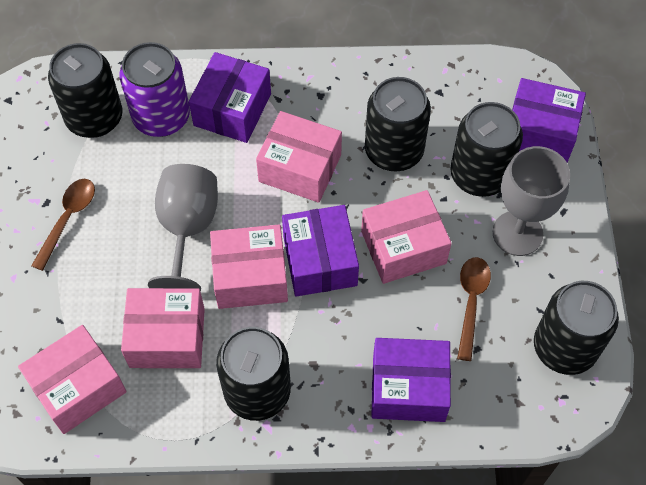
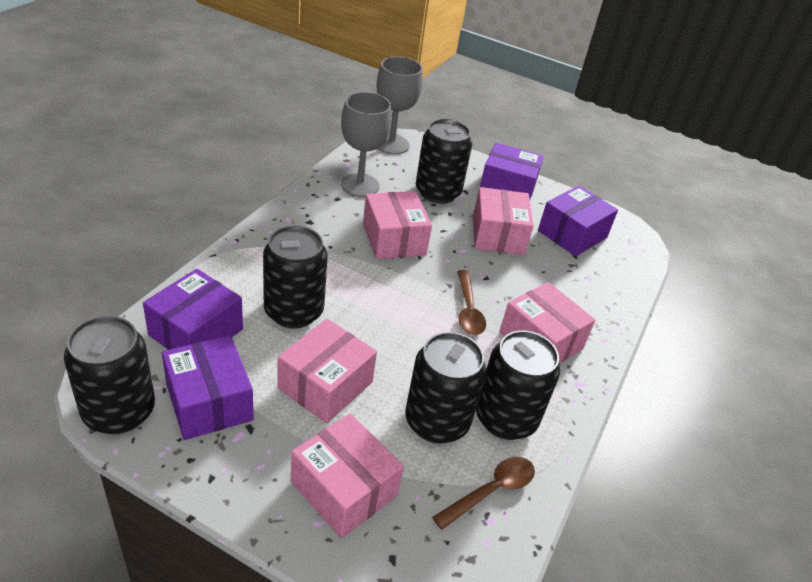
purple can: 1 -> 0

